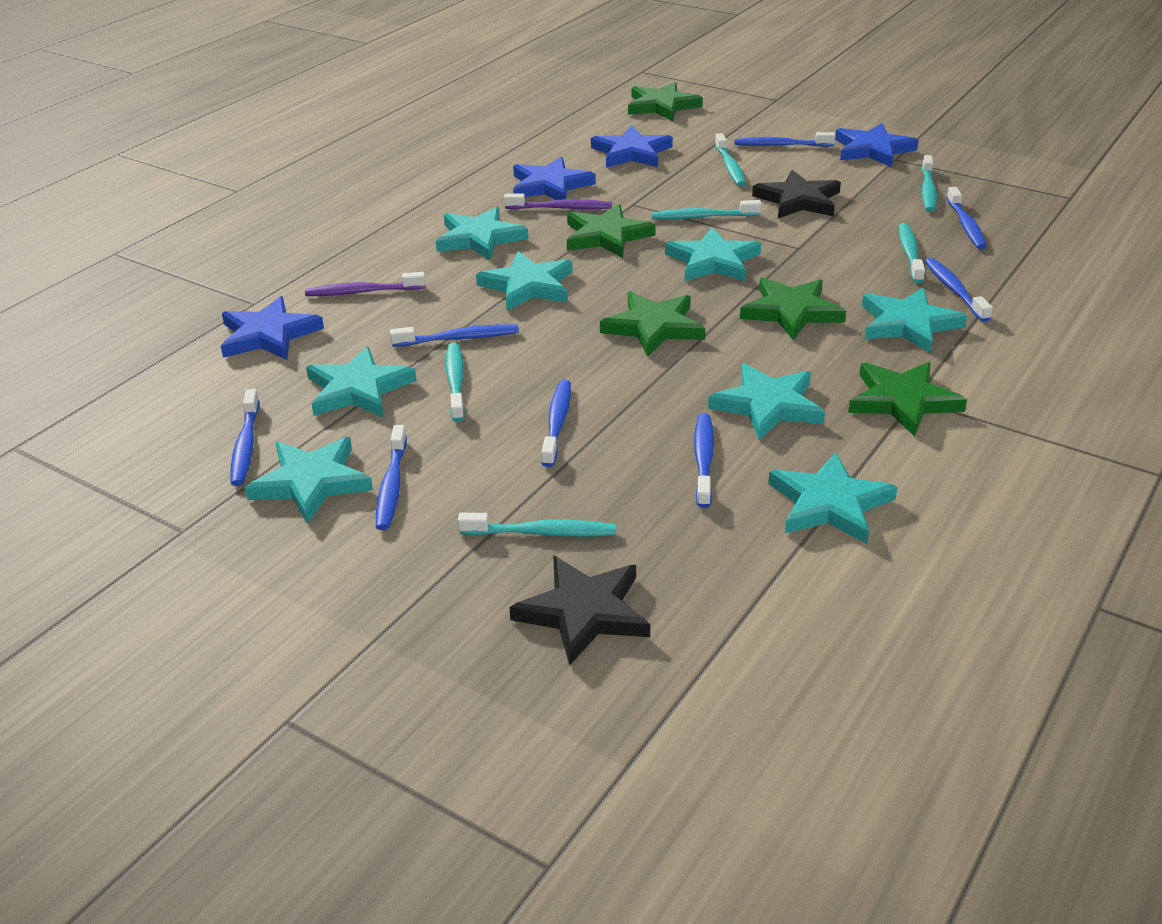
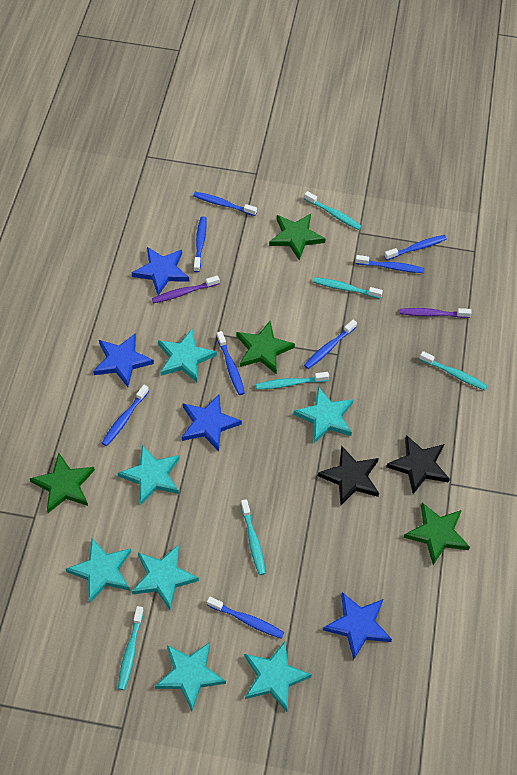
green star: 5 -> 4
turquoise star: 8 -> 7

